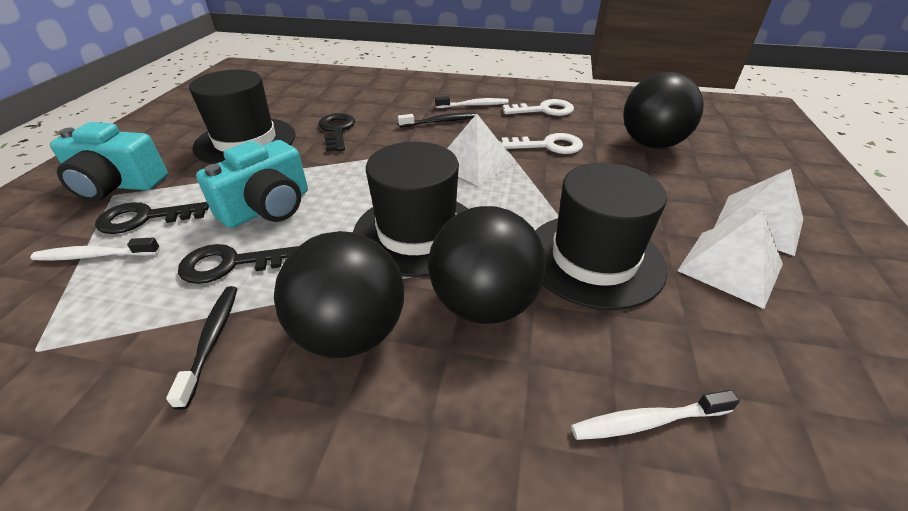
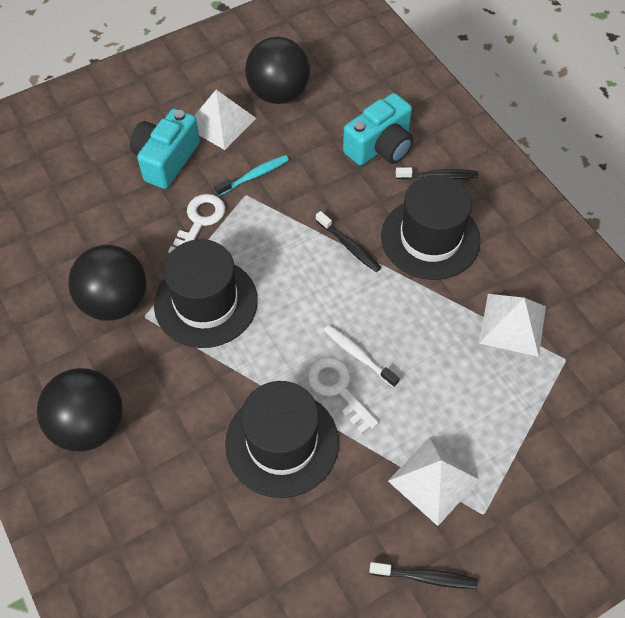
black key: 3 -> 0
black toothbrush: 2 -> 3
turquoise toothbrush: 0 -> 1
white toothbrush: 3 -> 1

